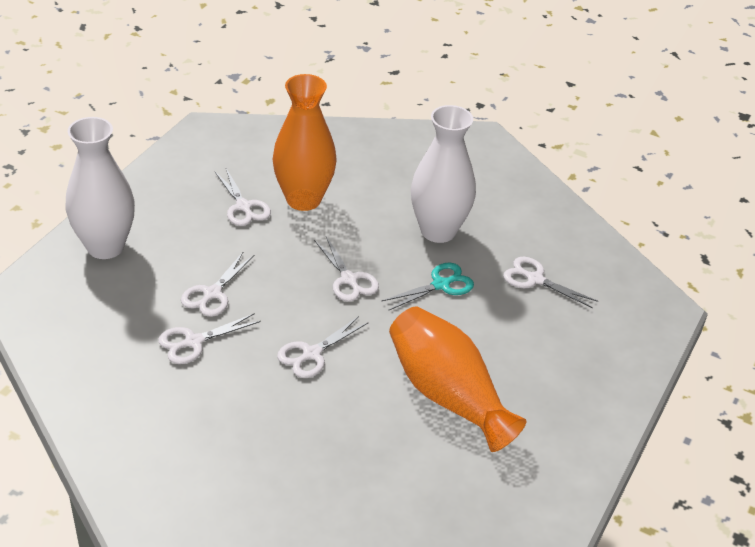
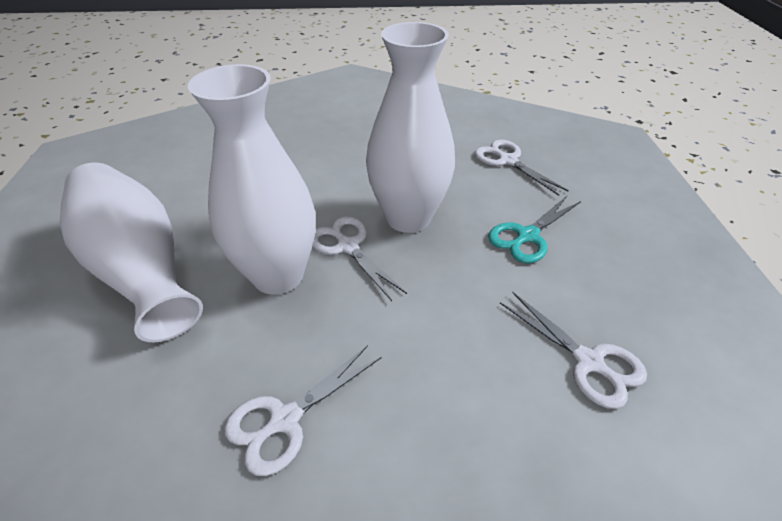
orange vase: 2 -> 0
white scissors: 6 -> 4
white vase: 2 -> 3

